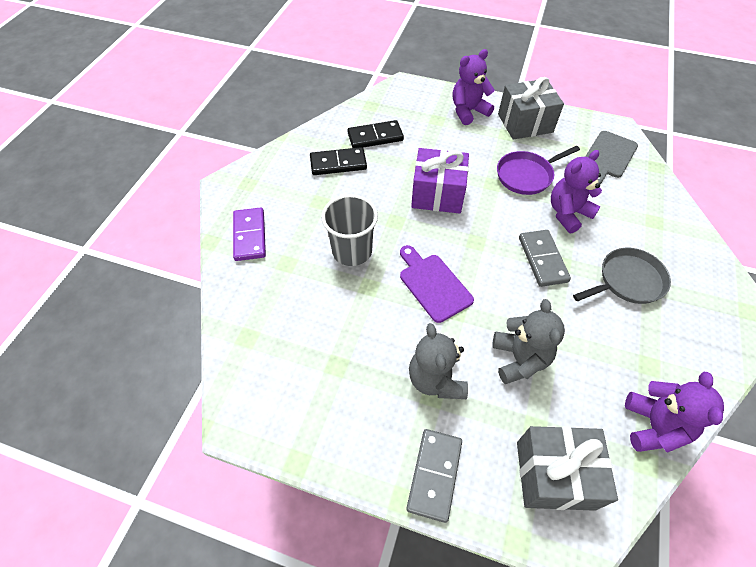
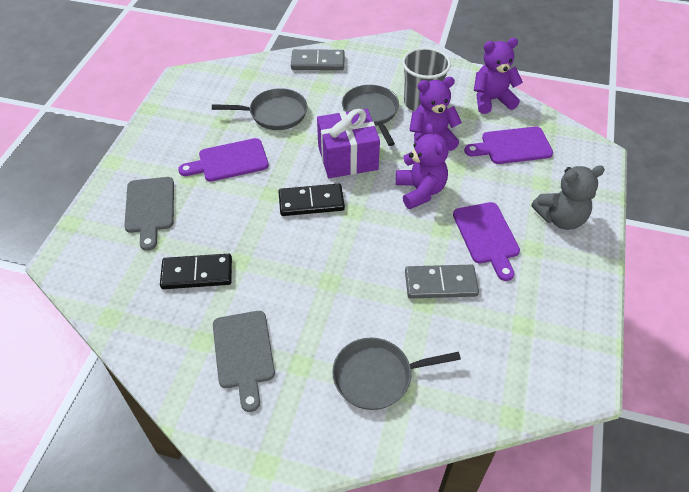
grey cutting board: 1 -> 2
grey gift: 2 -> 0
grey pan: 1 -> 3
grey teddy bear: 2 -> 1
purple cutting board: 1 -> 3
purple domino: 1 -> 0
purple pan: 1 -> 0

